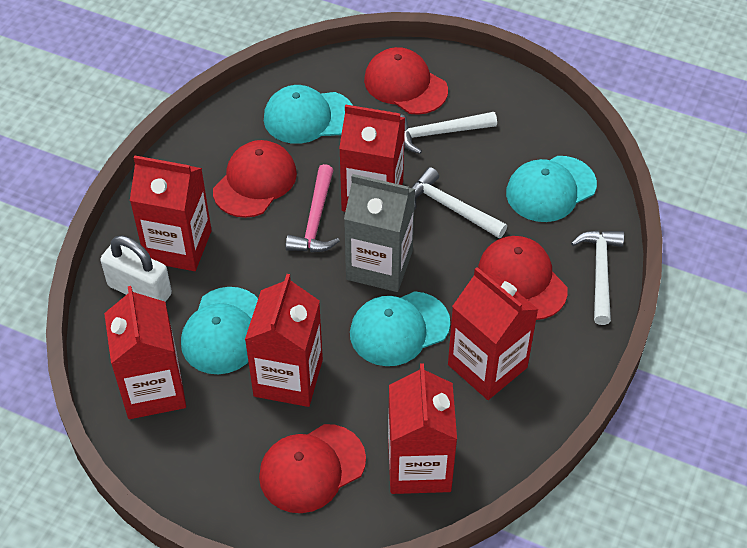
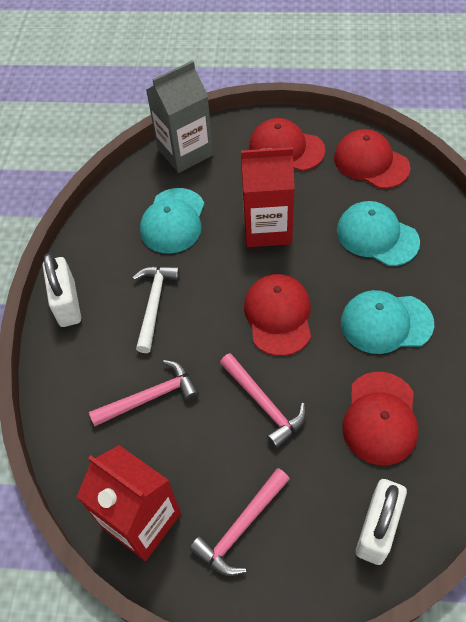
pink hammer: 1 -> 3
red carton: 6 -> 2
turquoise cap: 4 -> 3
white hammer: 3 -> 1
white padlock: 1 -> 2

